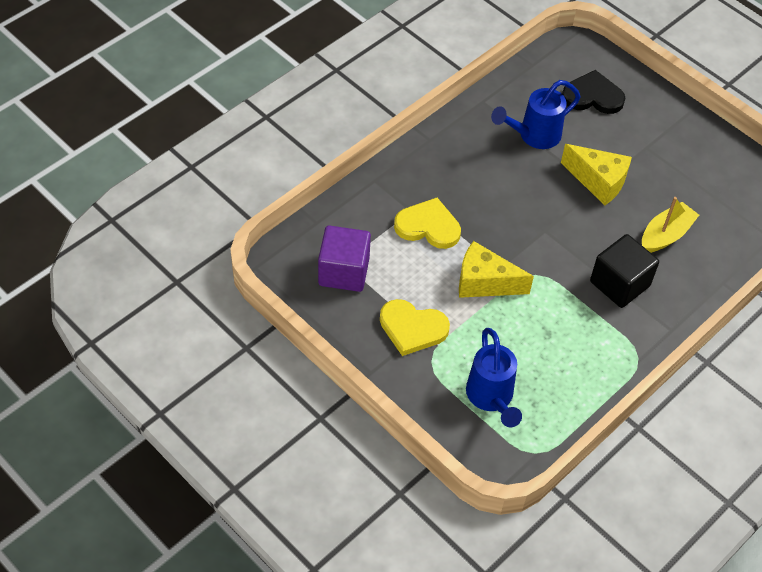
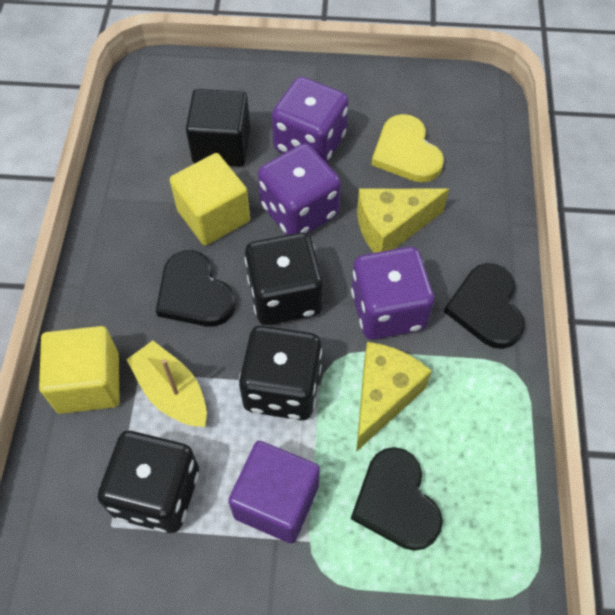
black dice: 0 -> 3
black heart: 1 -> 3
blue watering can: 2 -> 0
purple dice: 0 -> 3
yellow cube: 0 -> 2
yellow heart: 2 -> 1

